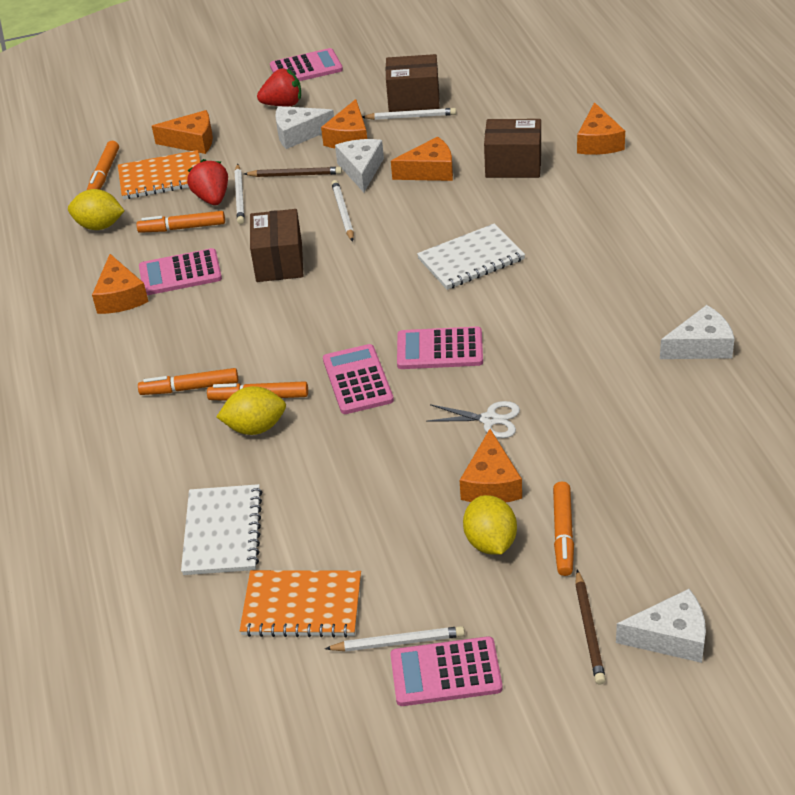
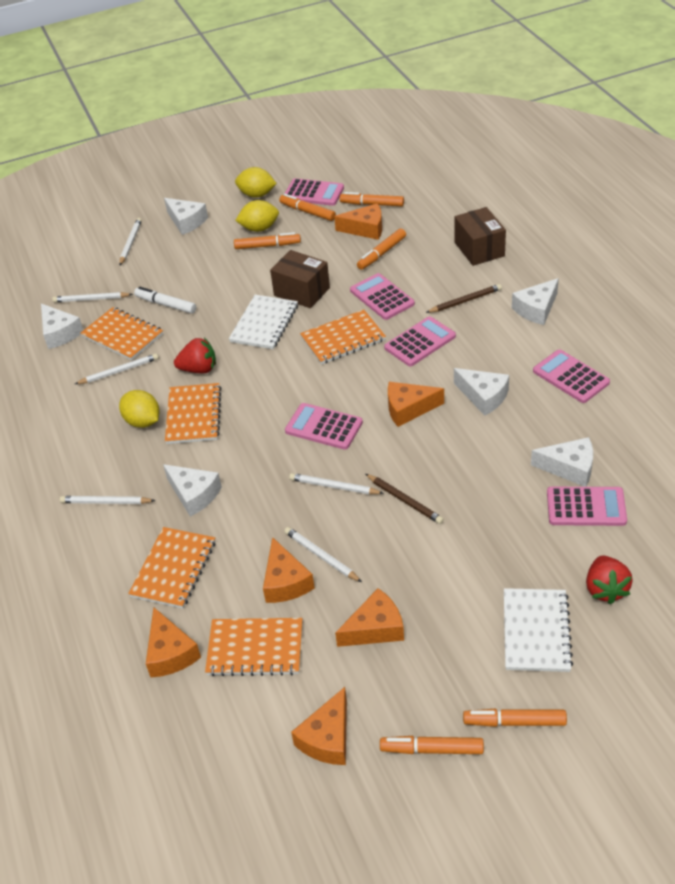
brown box: 3 -> 2
orange marker: 5 -> 6
orange notebook: 2 -> 5
pink calculator: 5 -> 6
white cheese: 4 -> 6
white marker: 0 -> 1
white pencil: 4 -> 6
white scissors: 1 -> 0

